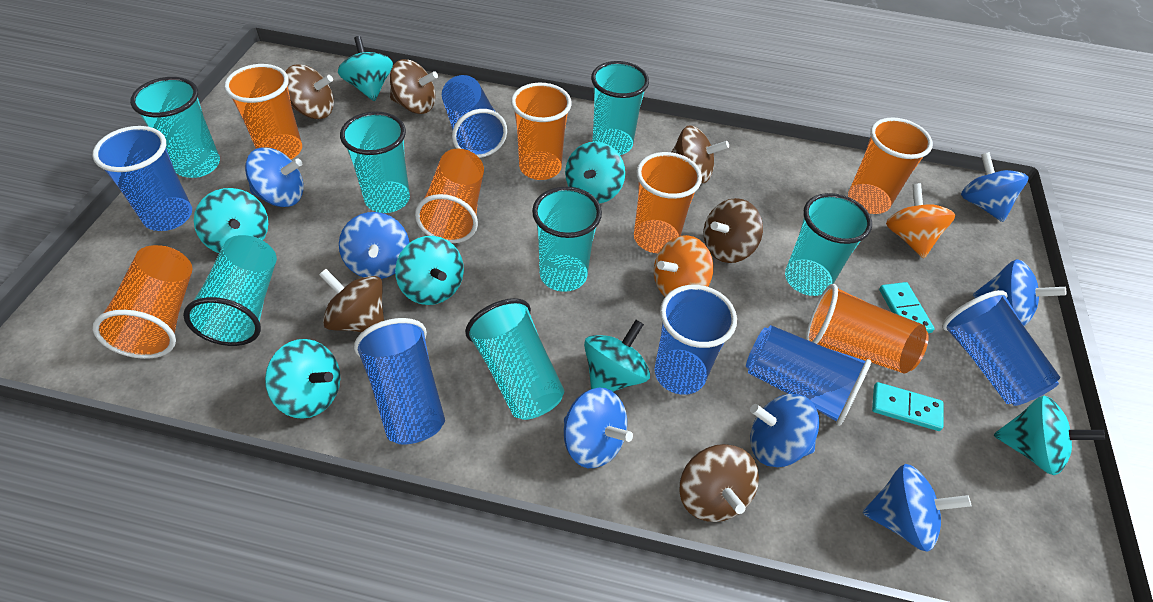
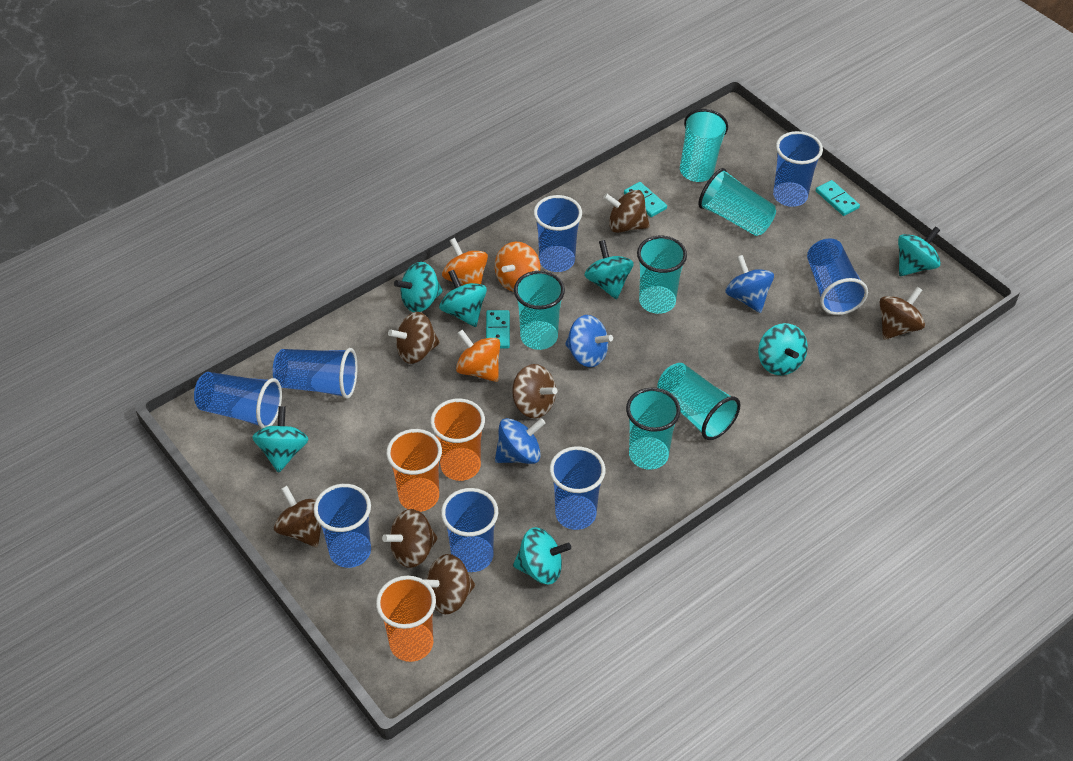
blue cup: 6 -> 8
blue spinning top: 7 -> 3
brown spinning top: 6 -> 7
orange cup: 7 -> 3
orange spinning top: 2 -> 3
turquoise cup: 7 -> 6
turquoise domino: 2 -> 3

